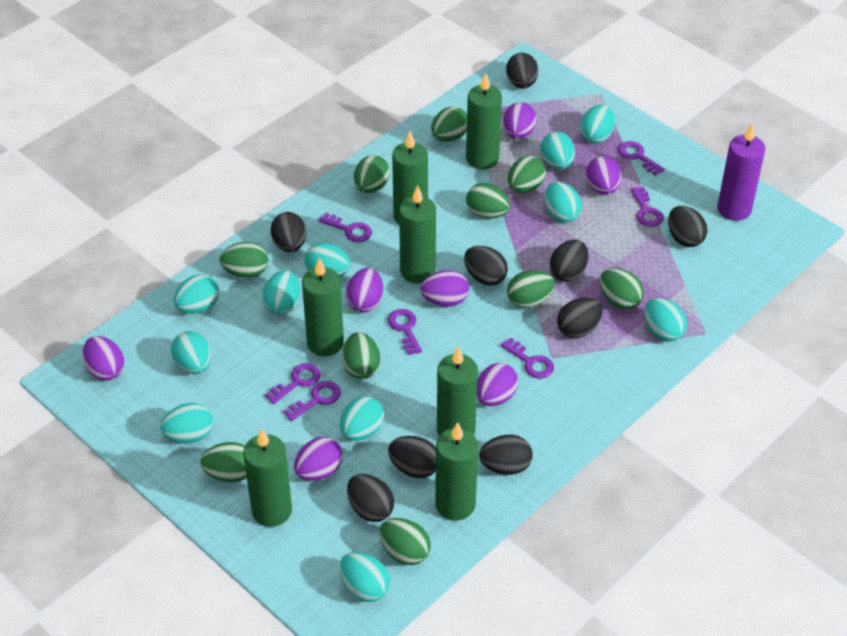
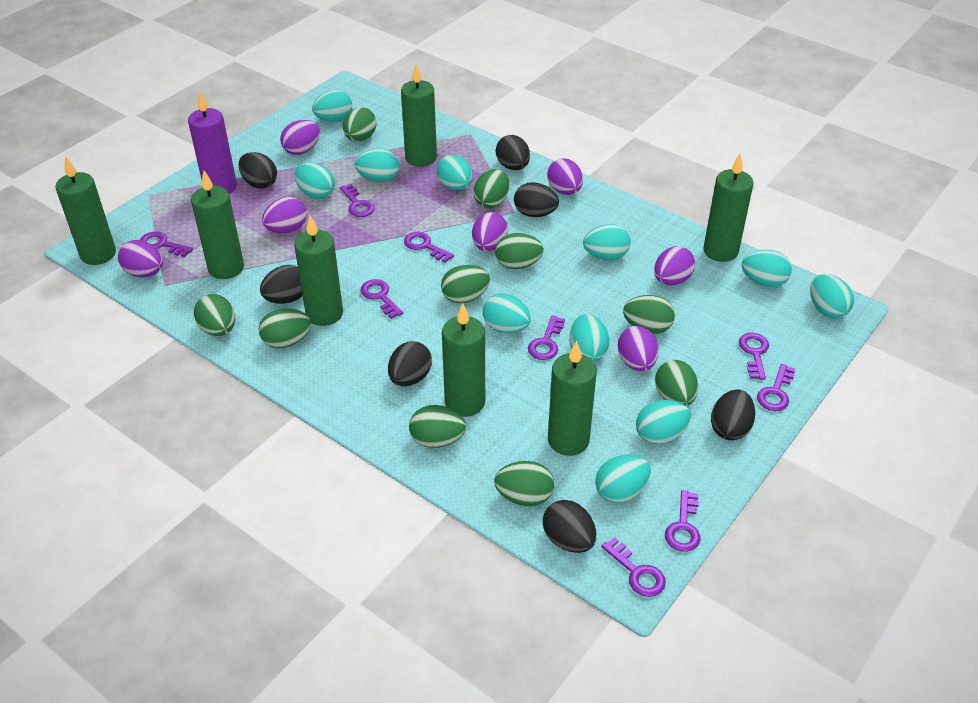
black egg: 9 -> 7
purple key: 7 -> 9

